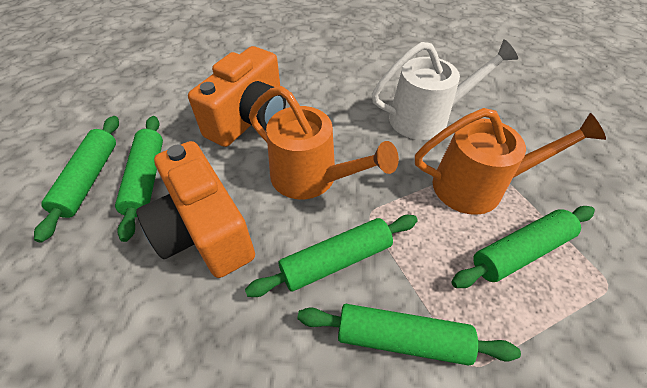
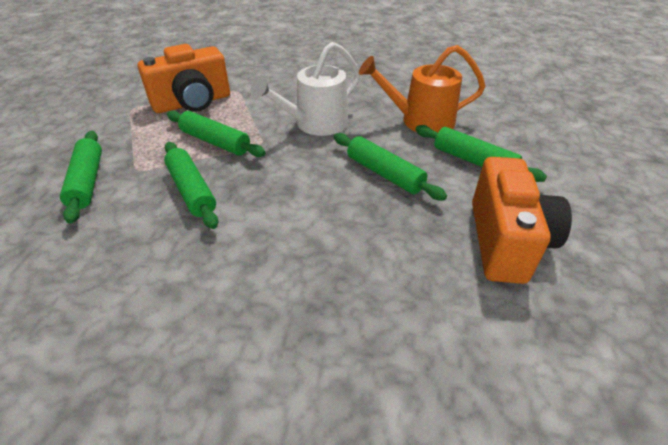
orange watering can: 2 -> 1

